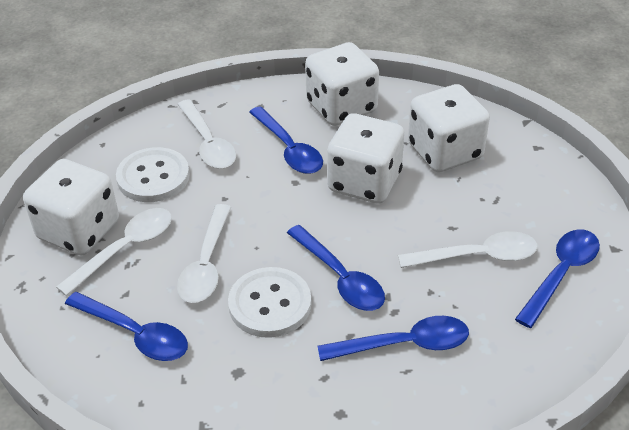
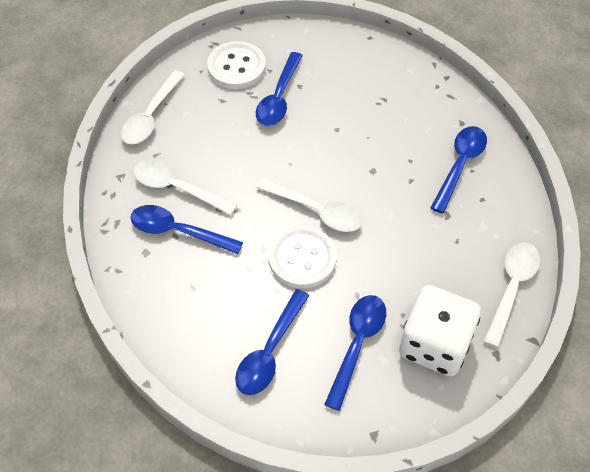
white dice: 4 -> 1

